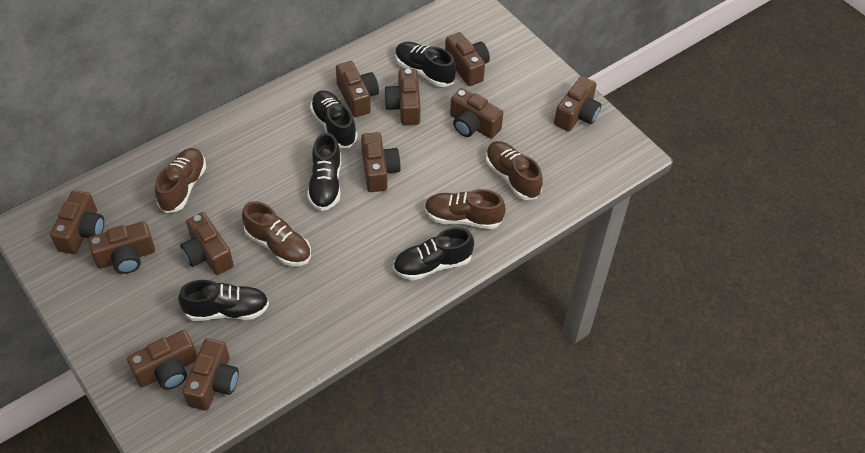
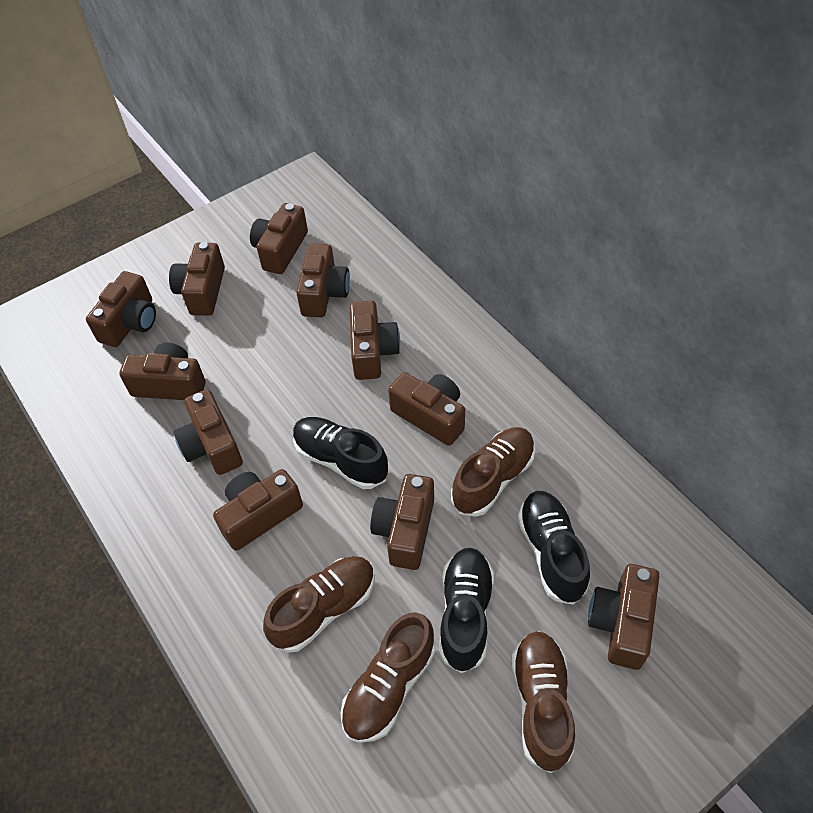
black shoe: 5 -> 3

